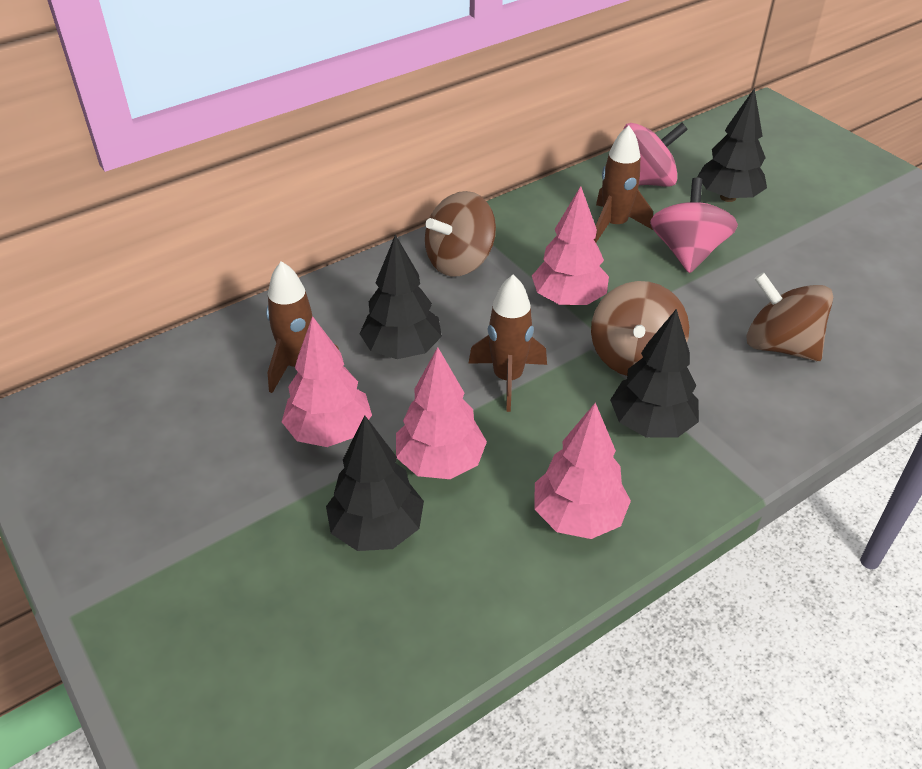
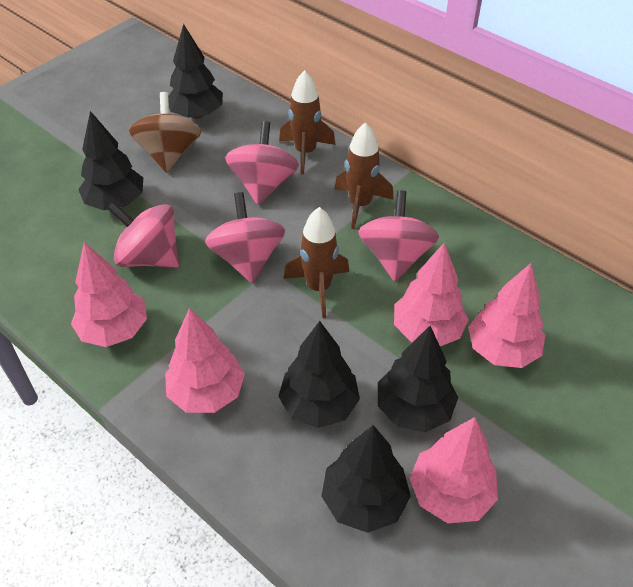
black tree: 4 -> 5
brown spinning top: 3 -> 1
pink spinning top: 2 -> 4
pink tree: 4 -> 5

